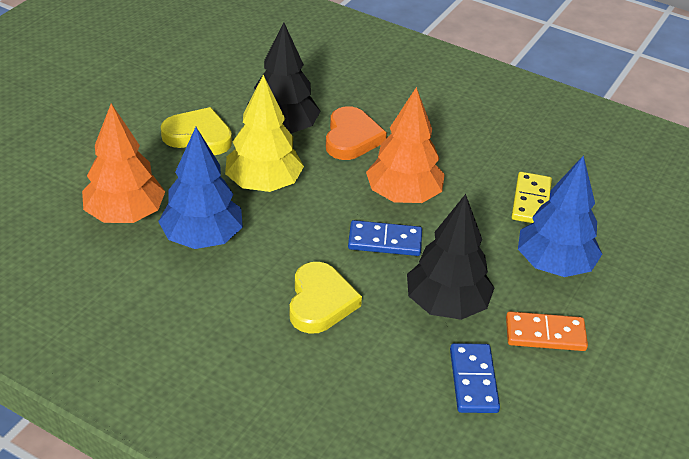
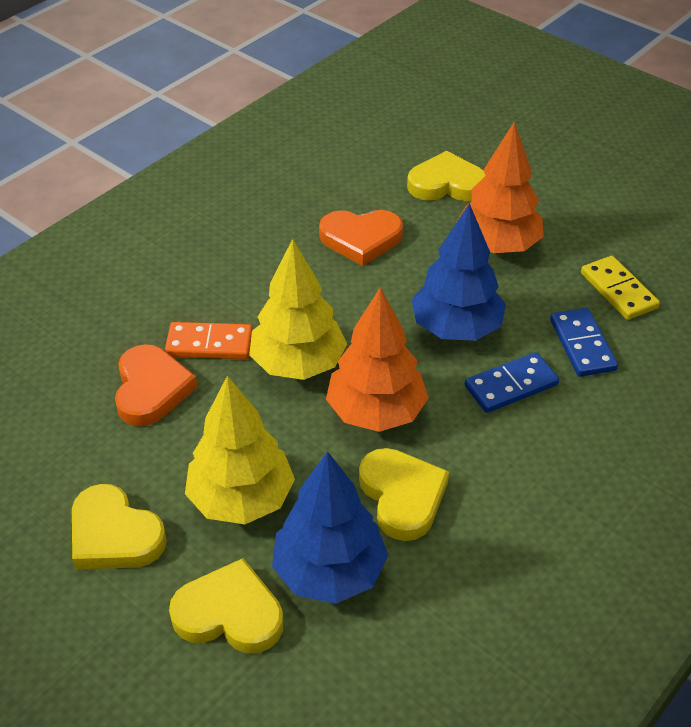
black tree: 2 -> 0
orange heart: 1 -> 2
yellow heart: 2 -> 4
yellow tree: 1 -> 2

